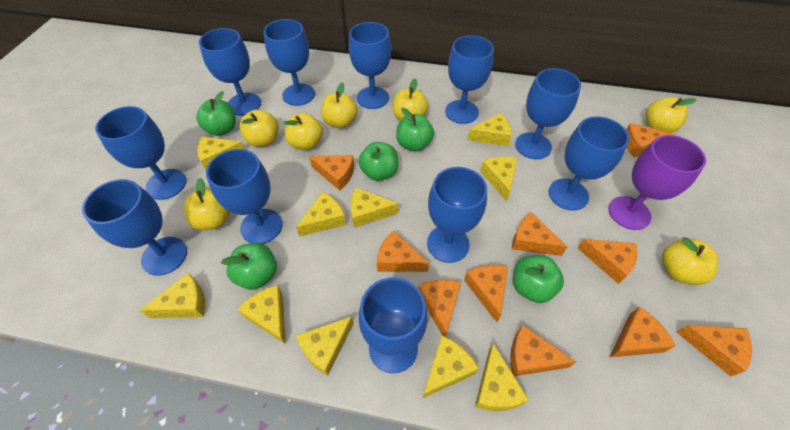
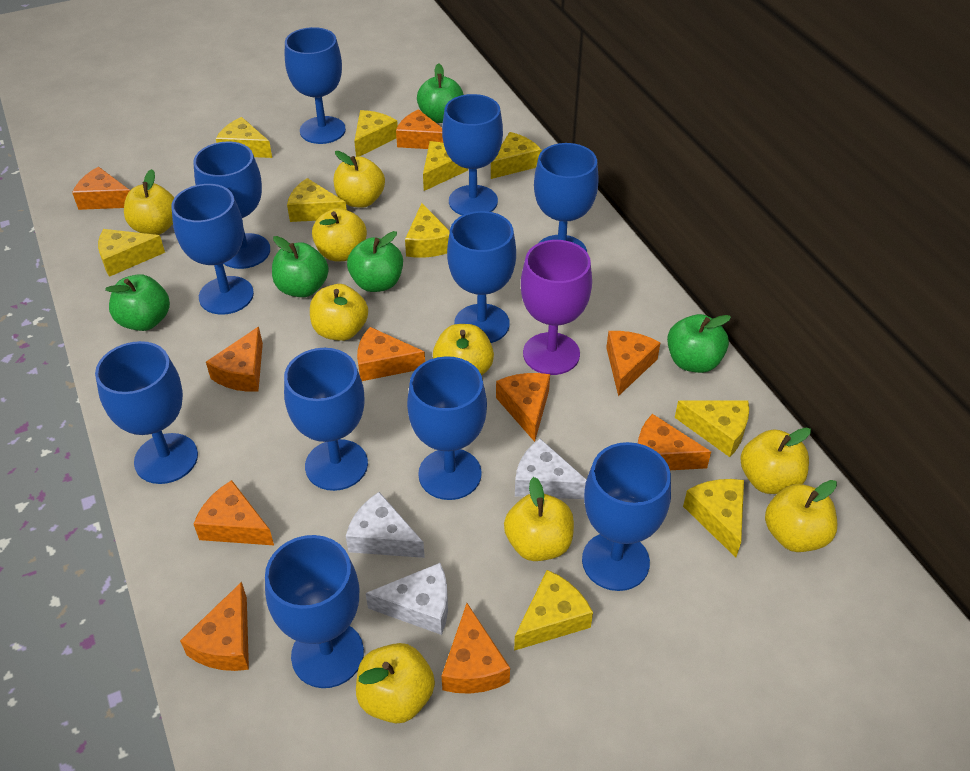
white cheese: 0 -> 3
yellow apple: 7 -> 9

